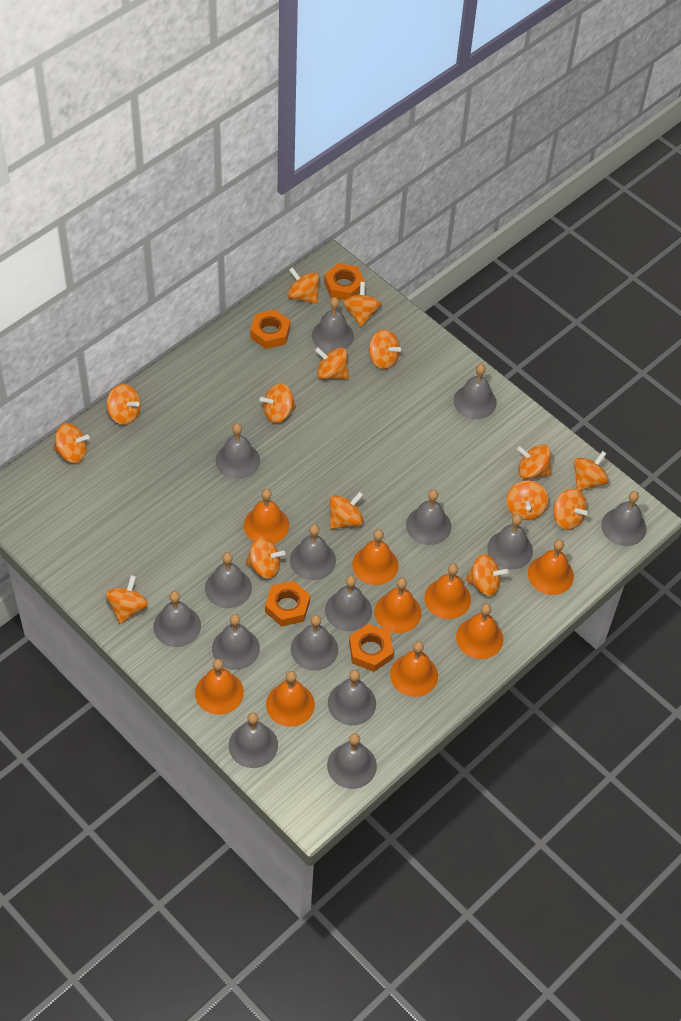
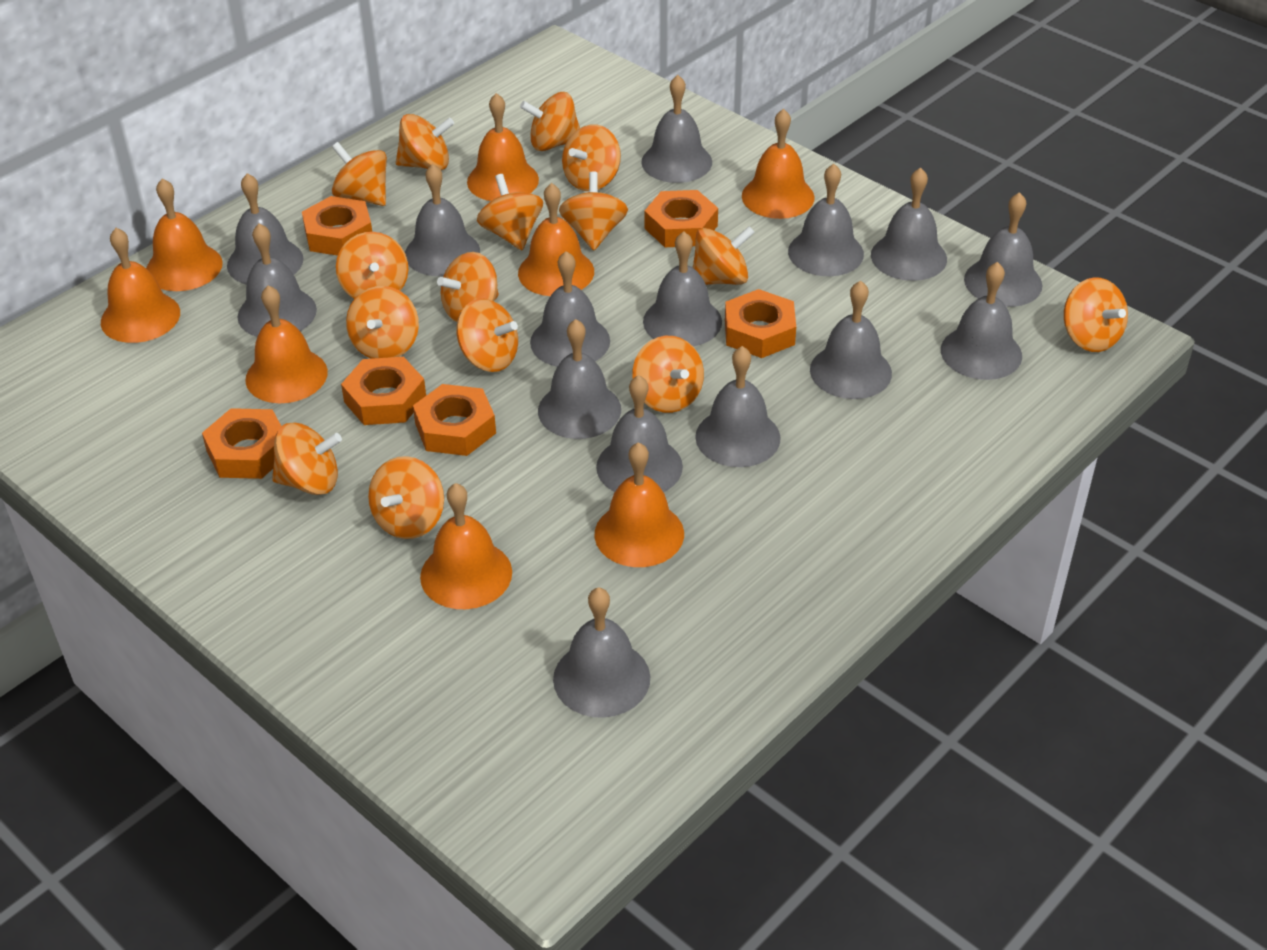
orange bell: 9 -> 8
orange nut: 4 -> 6

